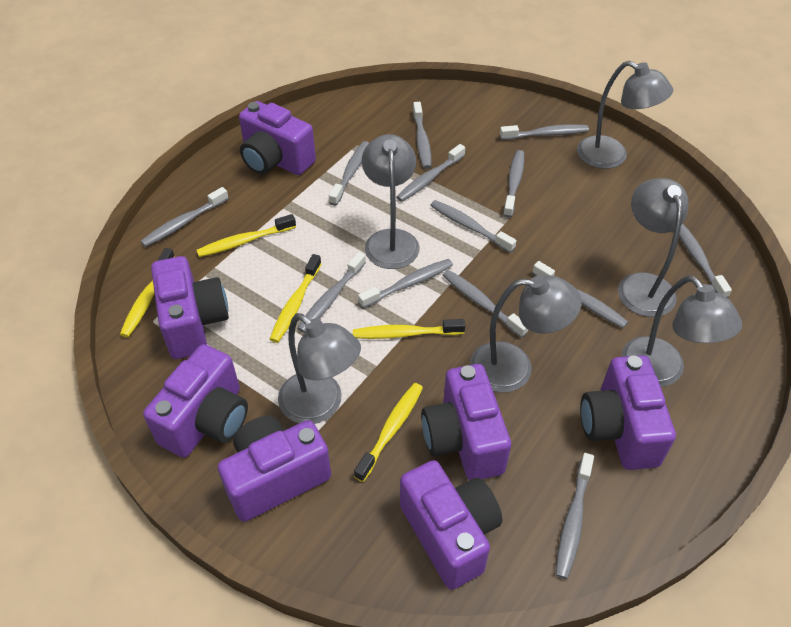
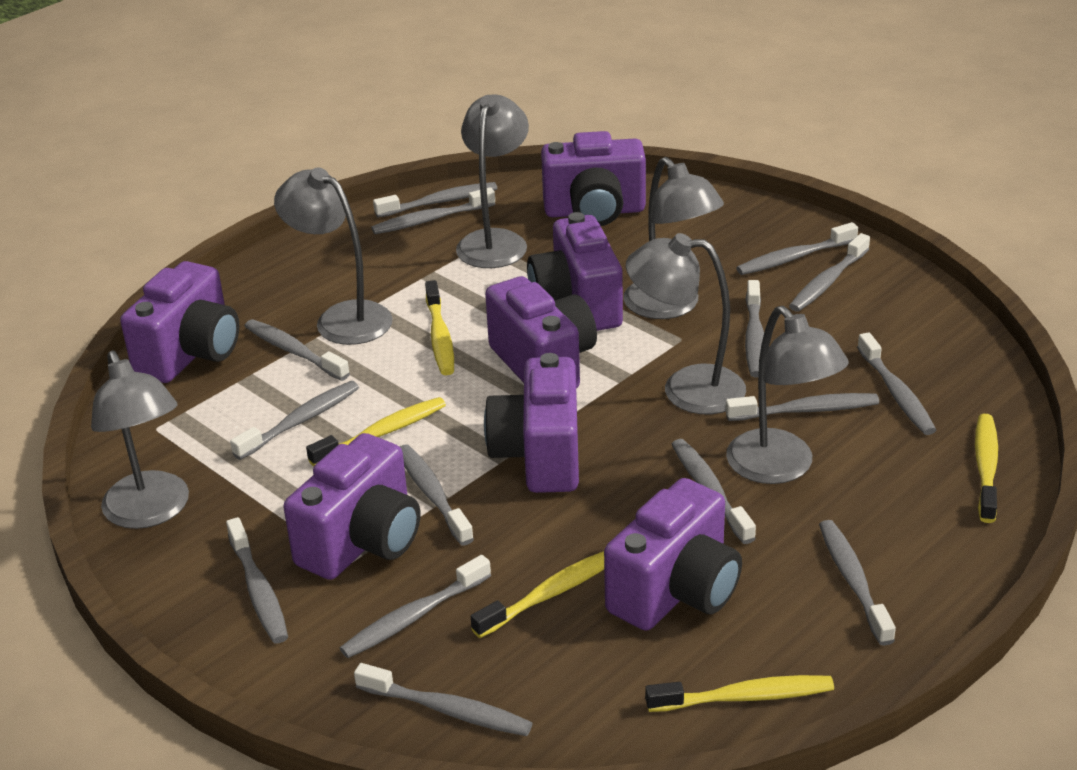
grey toothbrush: 13 -> 15

